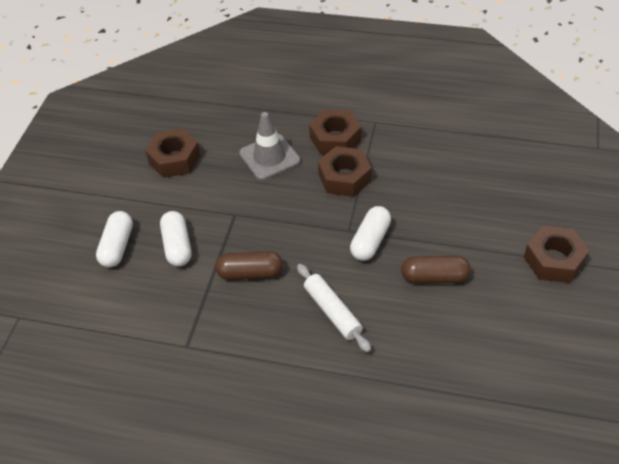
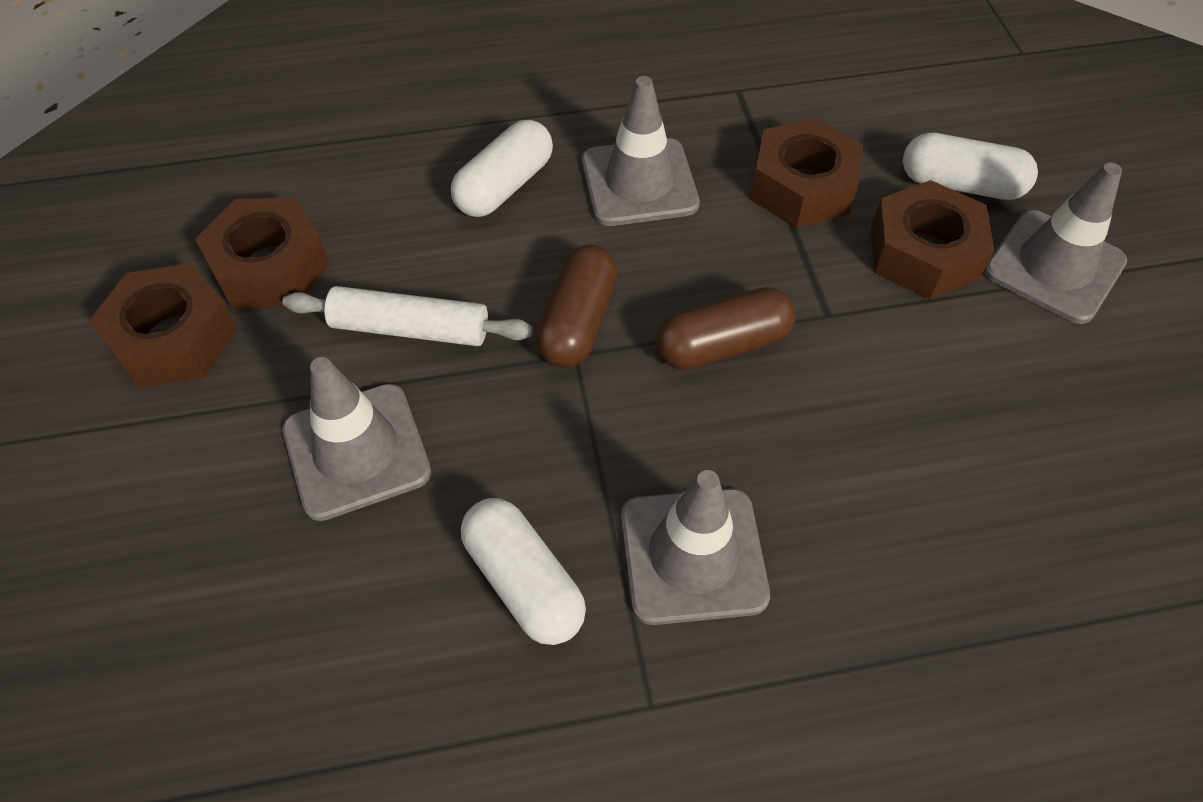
grey traffic cone: 1 -> 4

